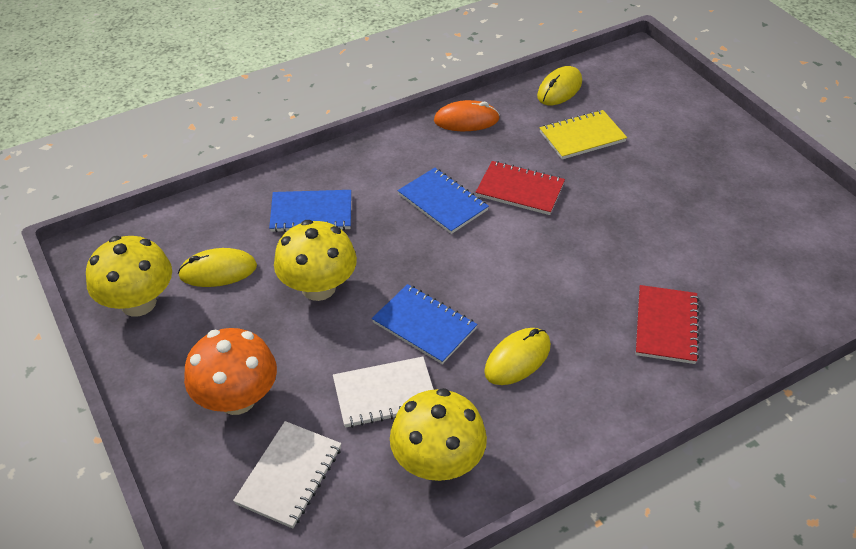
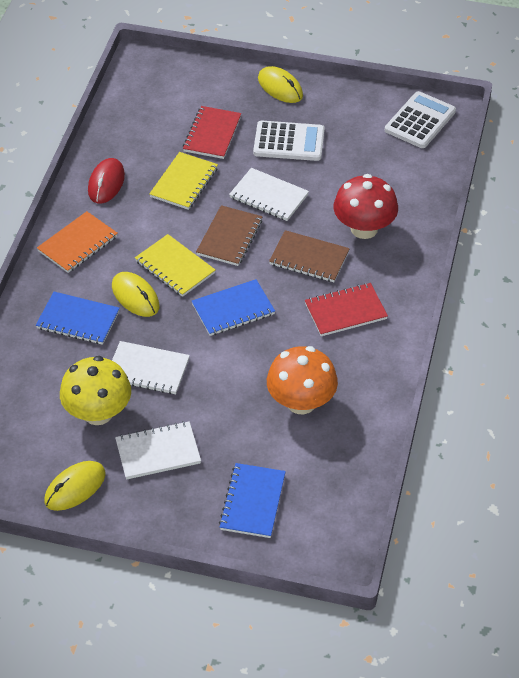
brown notebook: 0 -> 2
orange mouse: 1 -> 0
orange notebook: 0 -> 1
red mouse: 0 -> 1
red mushroom: 0 -> 1
white calculator: 0 -> 2
white notebook: 2 -> 3
yellow mushroom: 3 -> 1
yellow notebook: 1 -> 2

